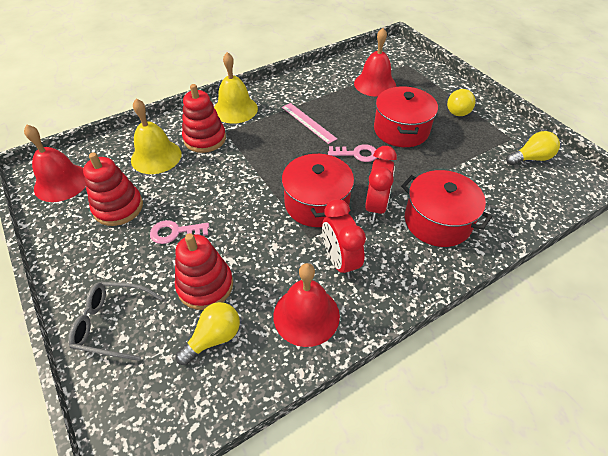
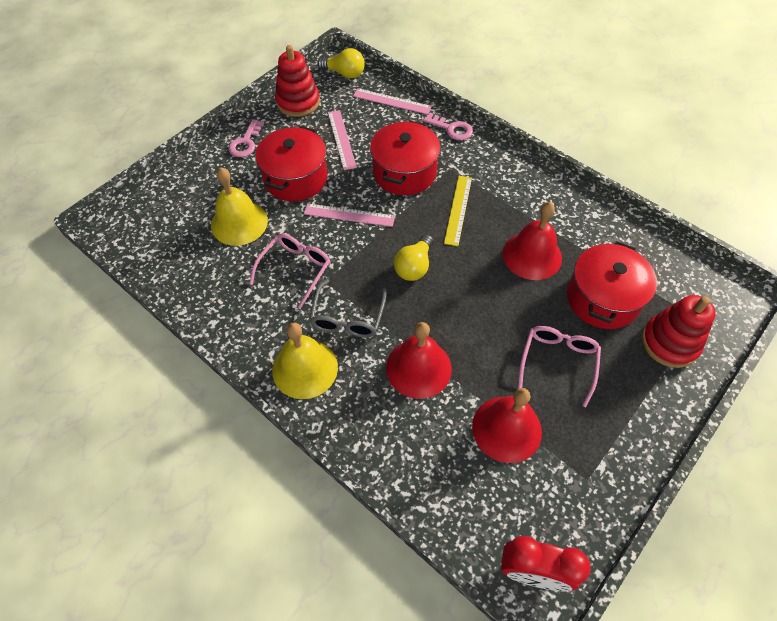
pink glasses: 0 -> 2
pink ruler: 1 -> 3
red clock: 2 -> 1
red stacking toy: 3 -> 2
yellow light bulb: 3 -> 2
yellow ruler: 0 -> 1

